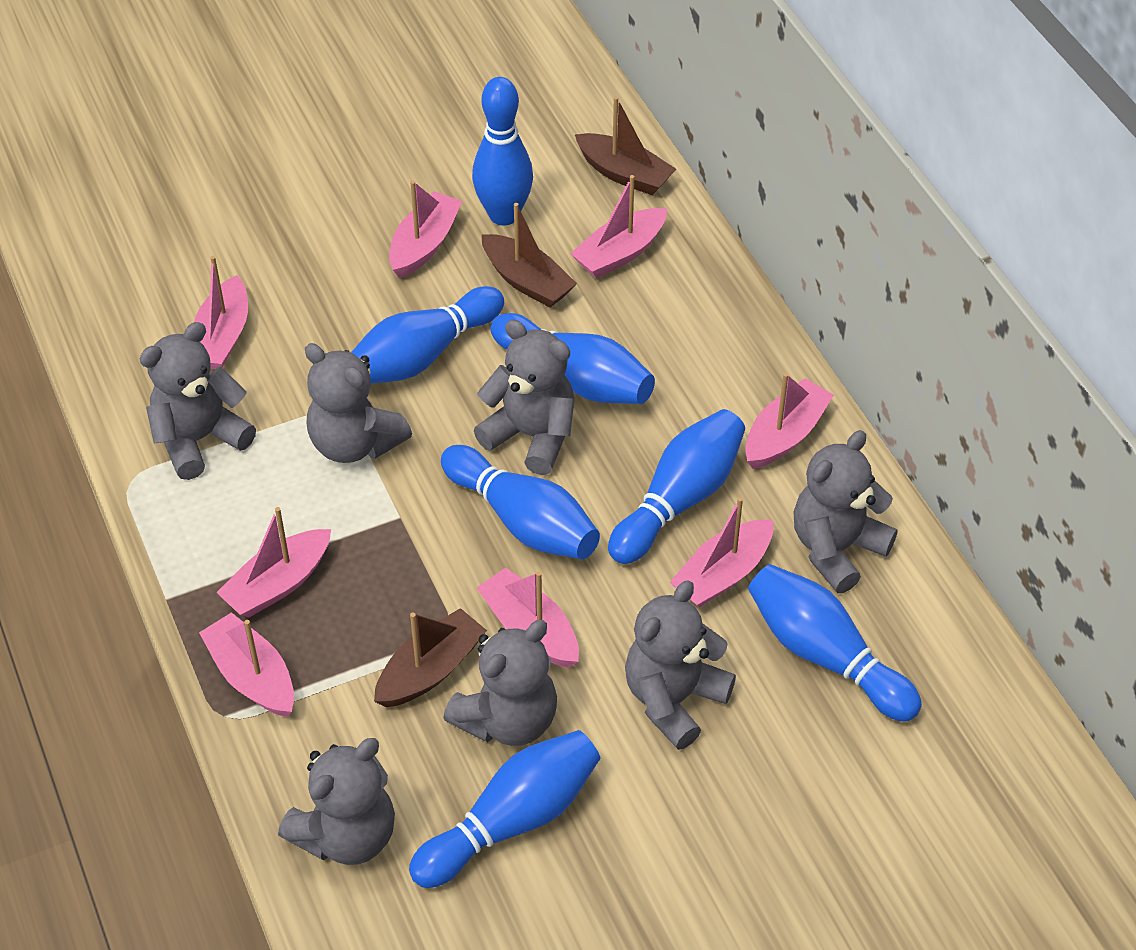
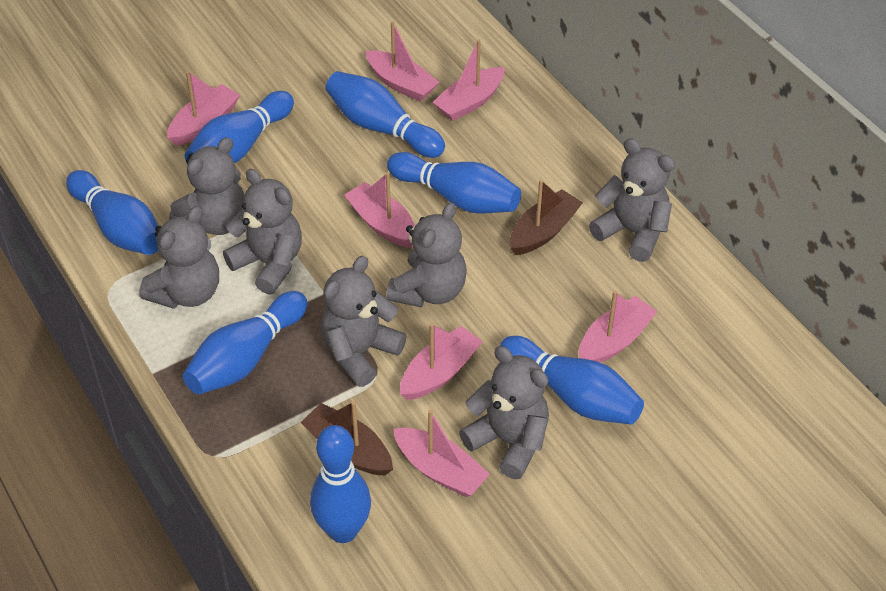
brown boat: 3 -> 2
pink boat: 8 -> 7

